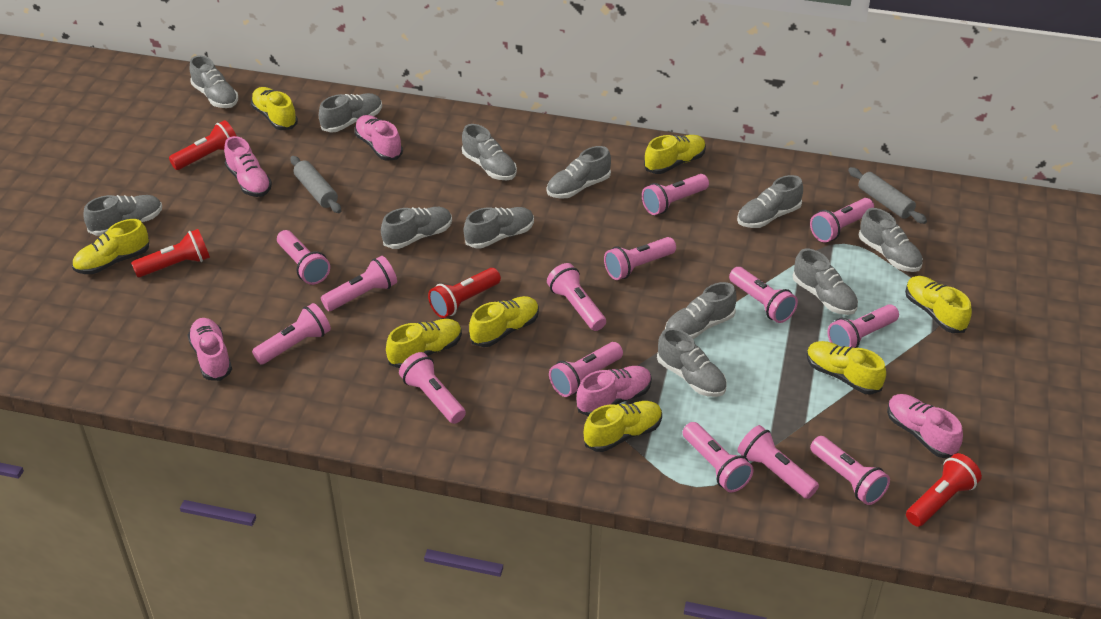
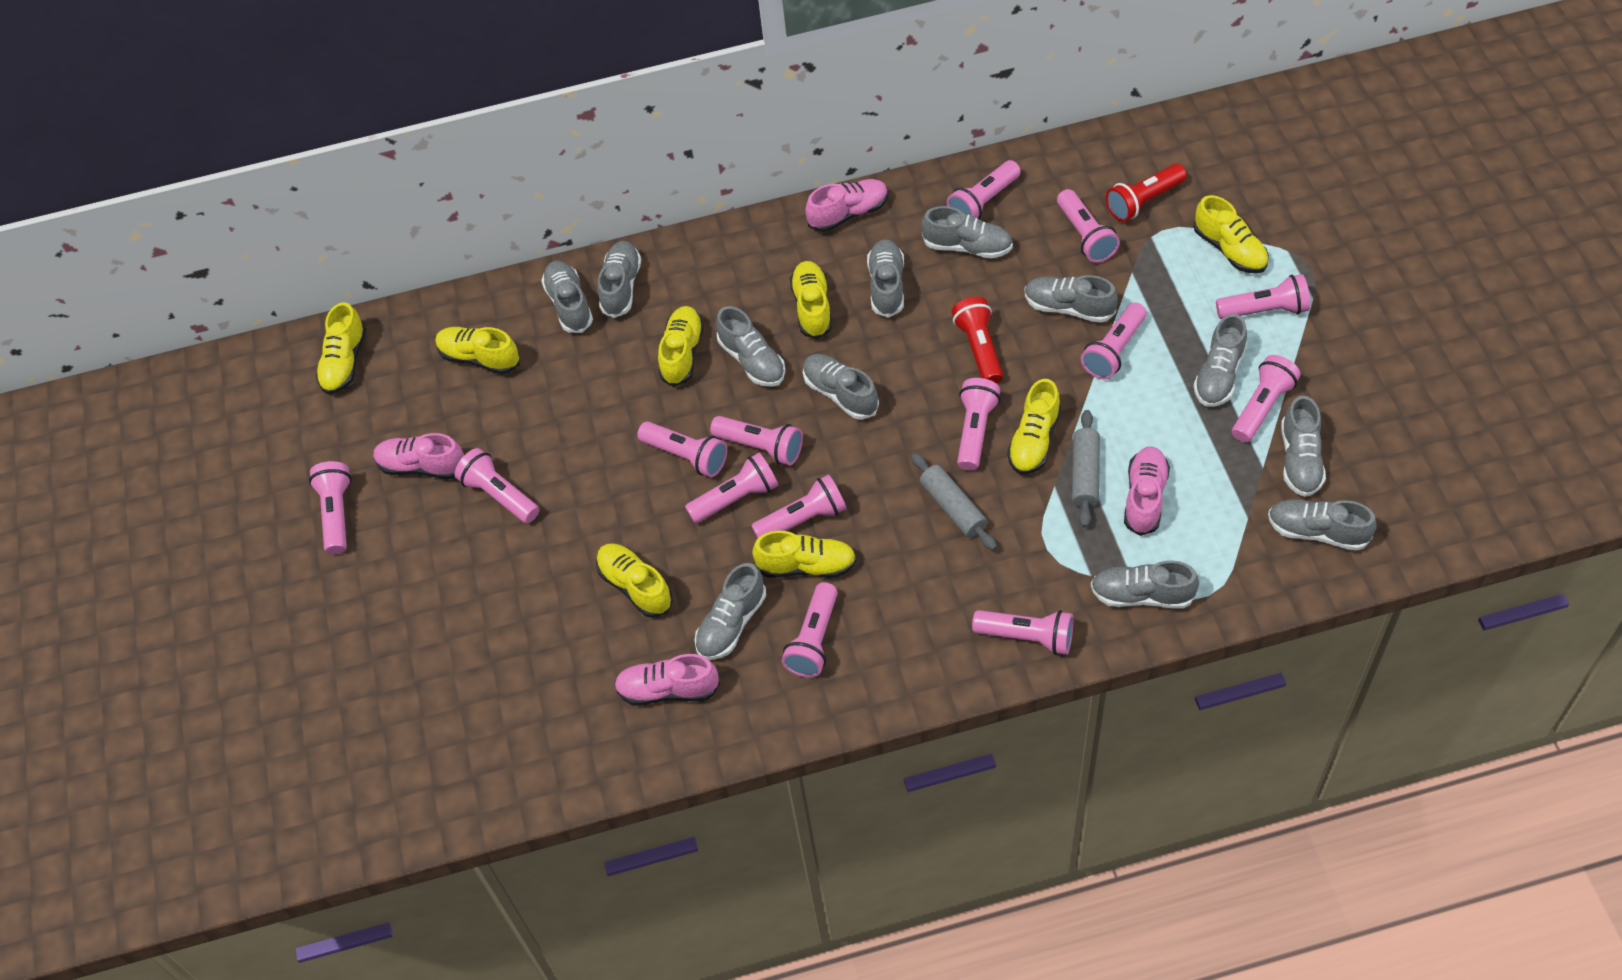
pink shoe: 5 -> 4
red flashlight: 4 -> 2

